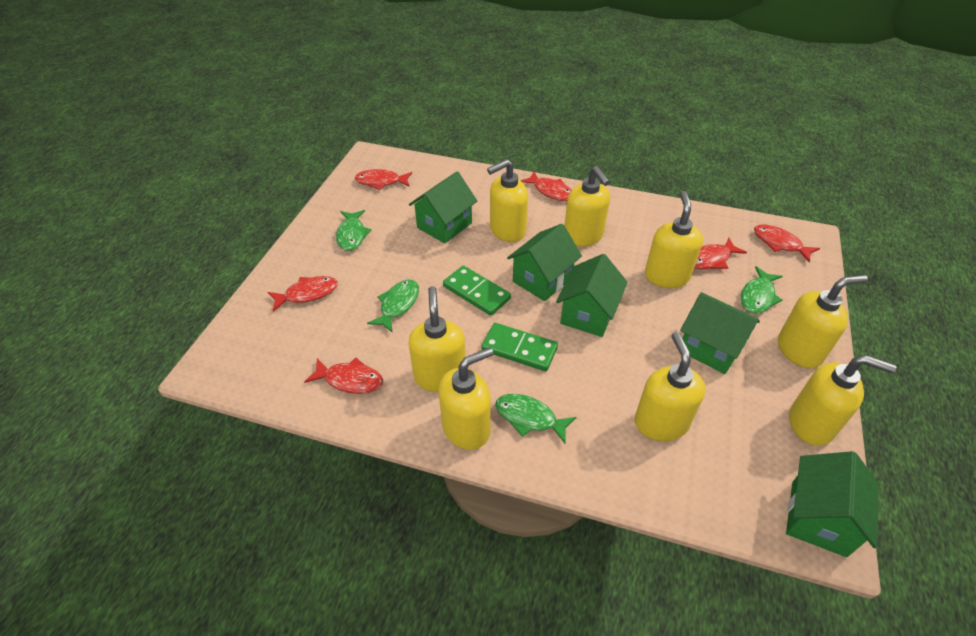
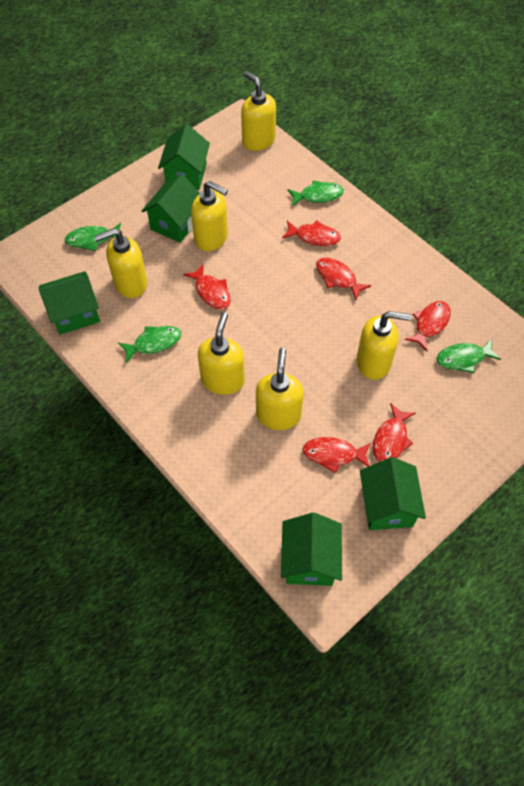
green domino: 2 -> 0
yellow soap dispenser: 8 -> 6

